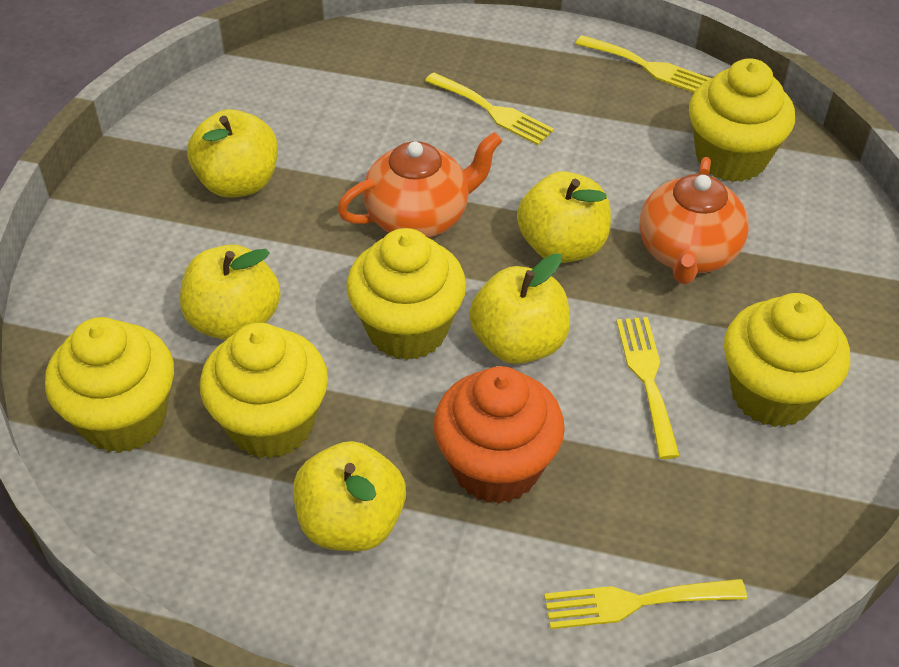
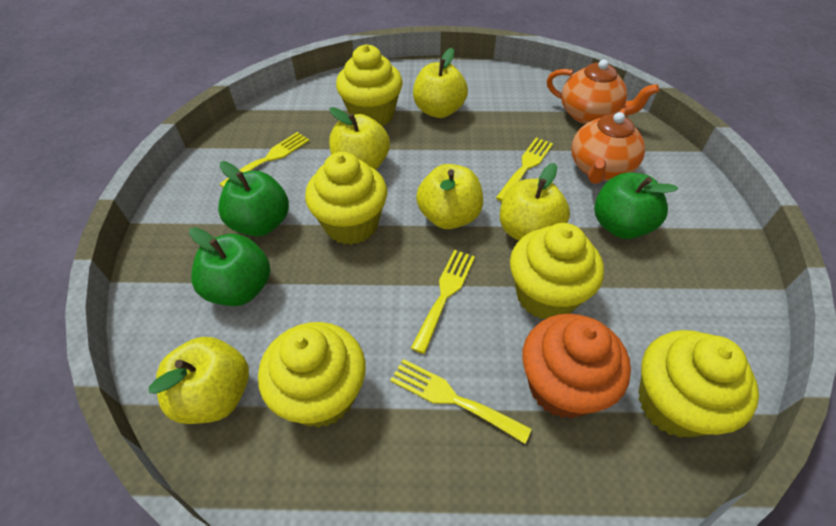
green apple: 0 -> 3

